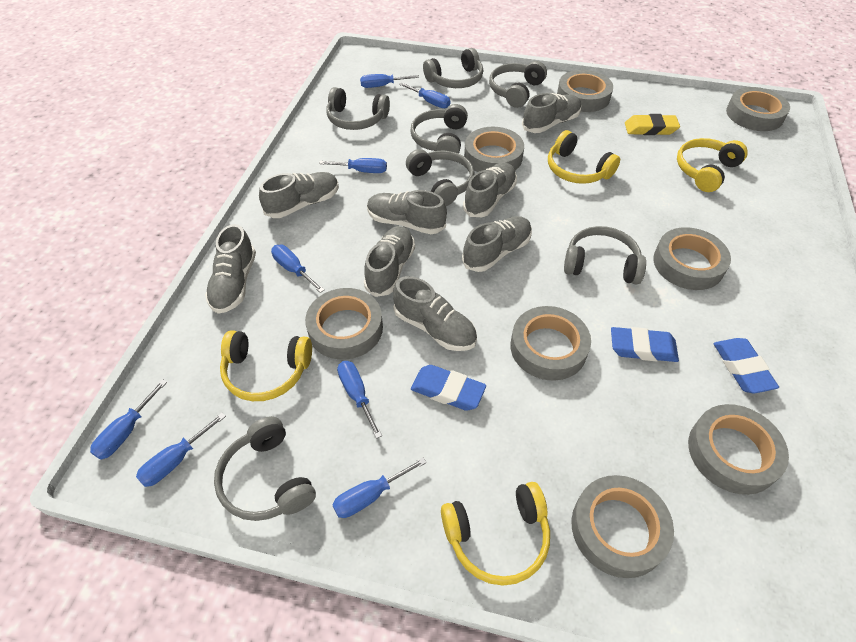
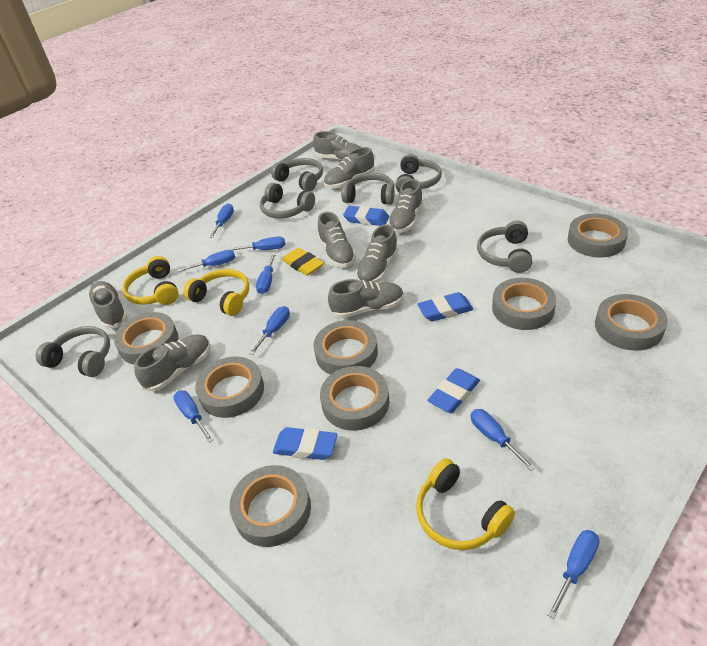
blue eraser: 3 -> 4
grey headphones: 7 -> 6
yellow headphones: 4 -> 3

